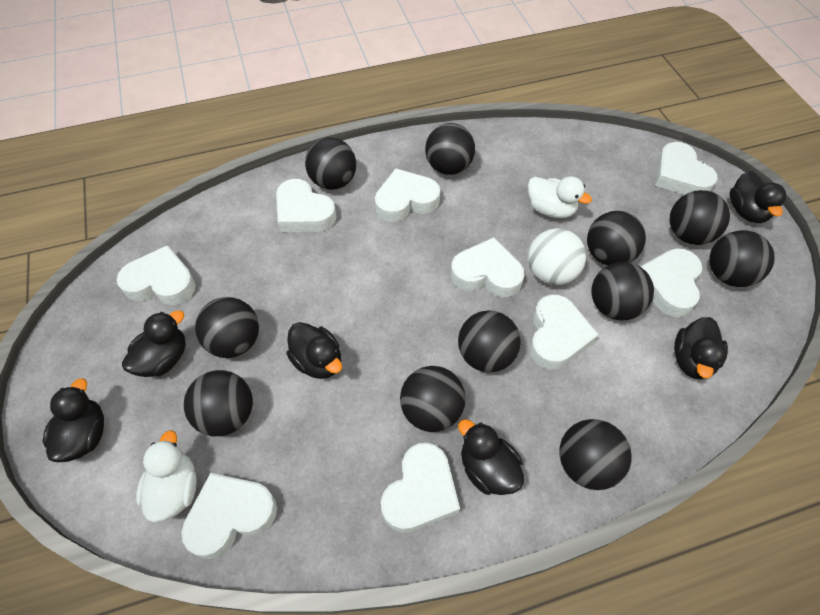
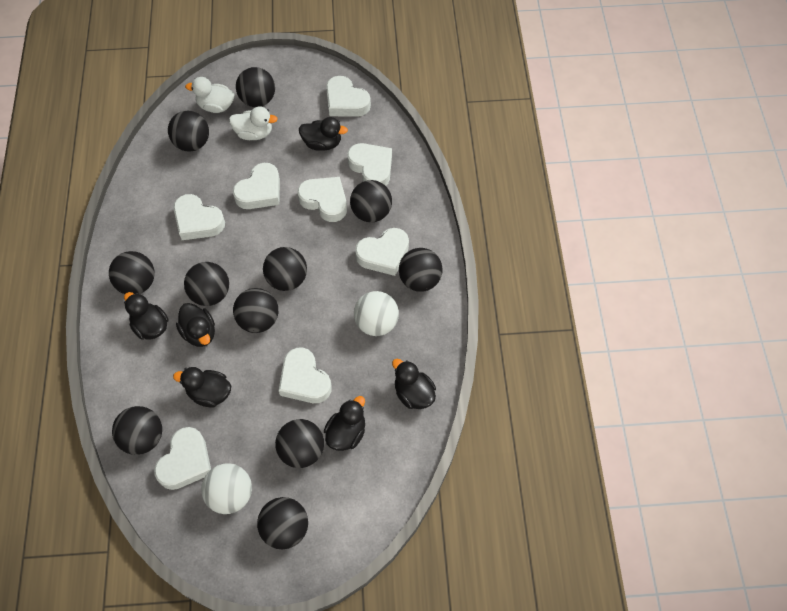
white ball: 1 -> 2
white heart: 9 -> 8

